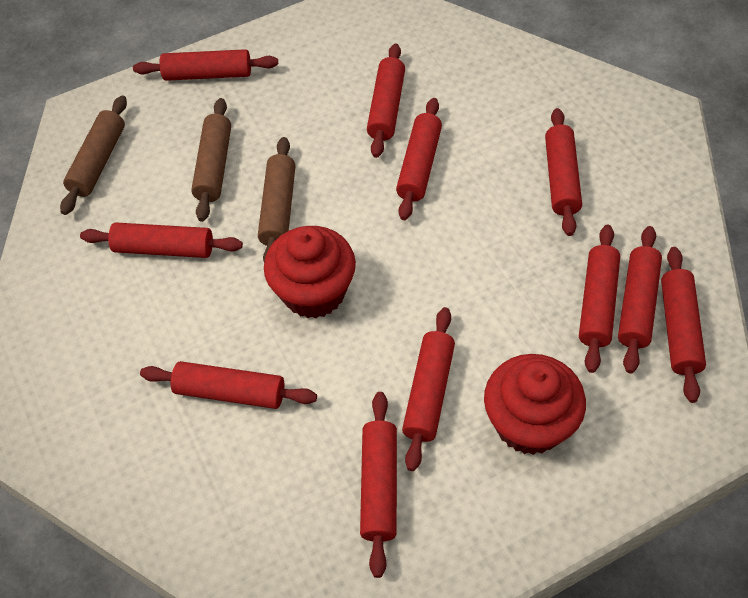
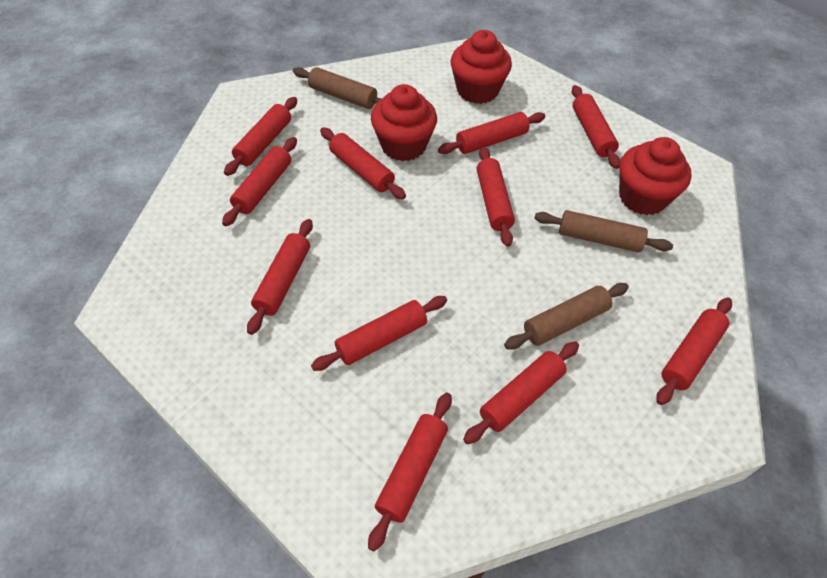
red cupcake: 2 -> 3

